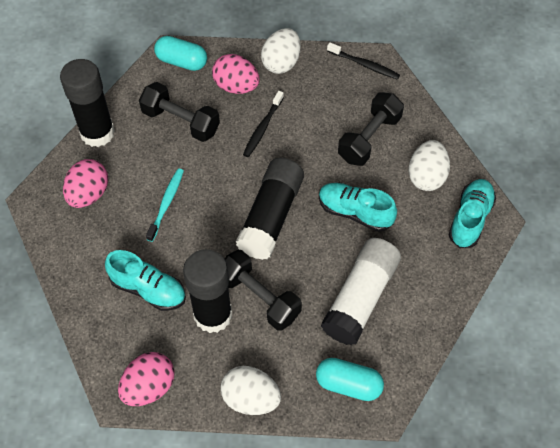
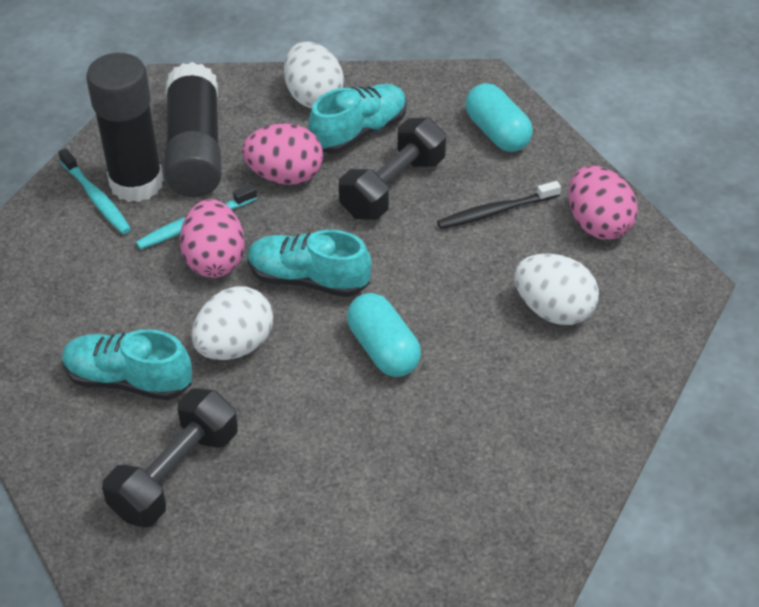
black dumbbell: 3 -> 2
black glue stick: 3 -> 2
black toothbrush: 2 -> 1
turquoise toothbrush: 1 -> 2
white glue stick: 1 -> 0

